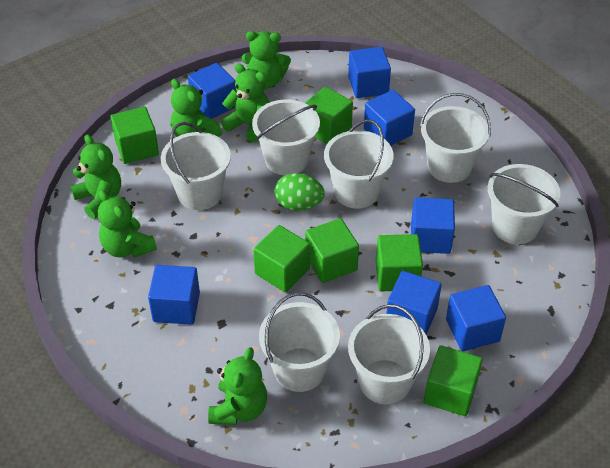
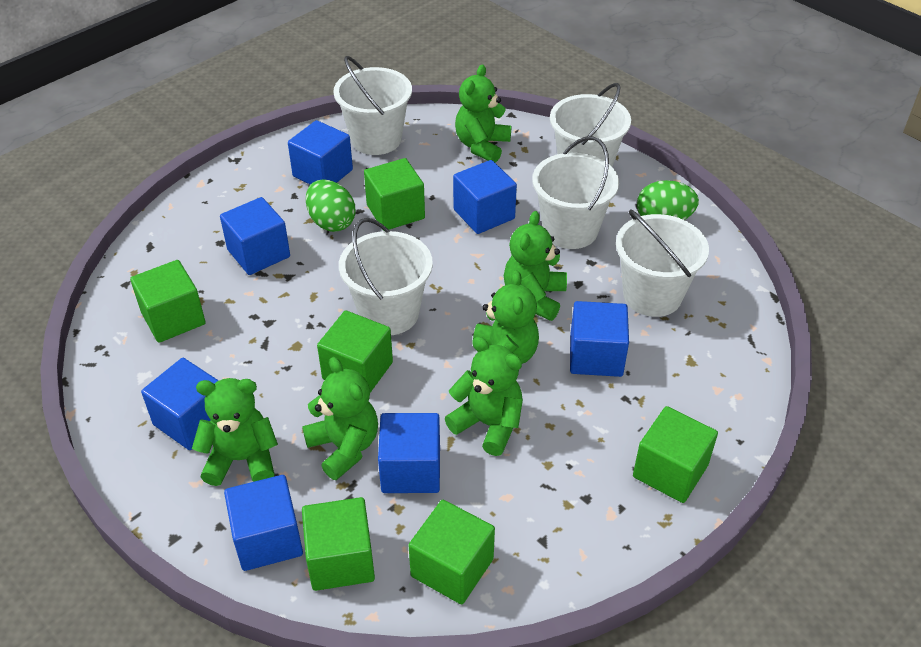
green egg: 1 -> 2
white bucket: 7 -> 5

